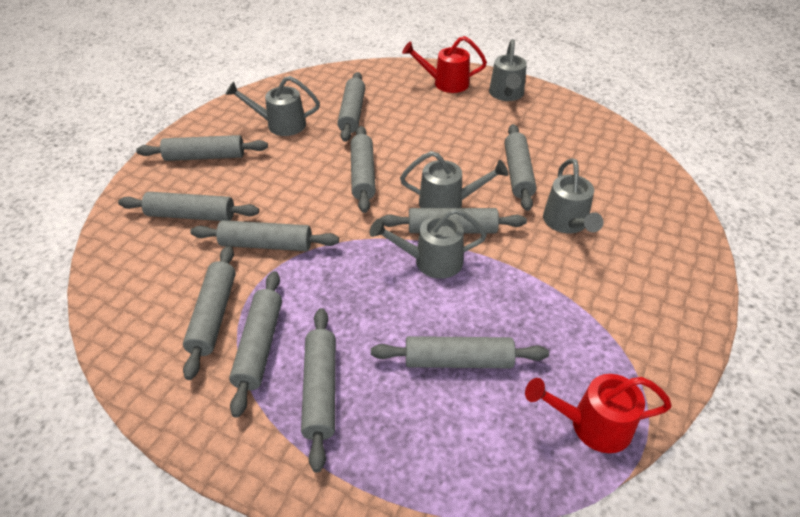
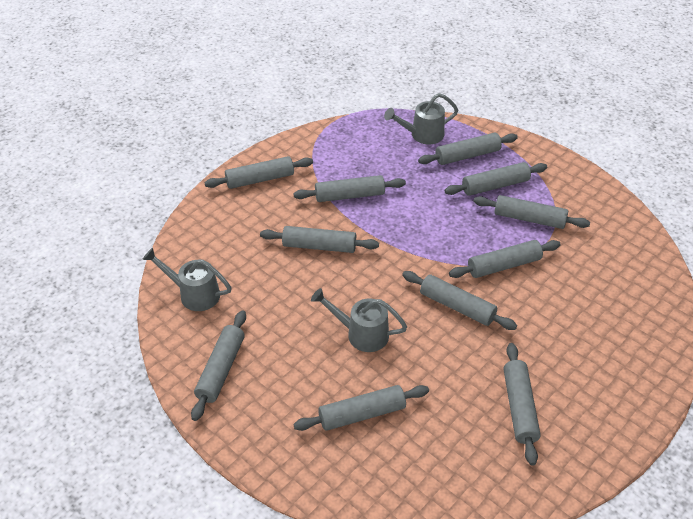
grey watering can: 5 -> 3
red watering can: 2 -> 0

